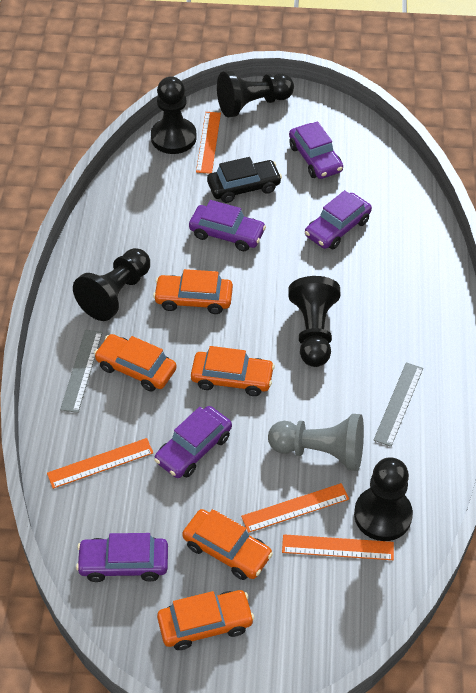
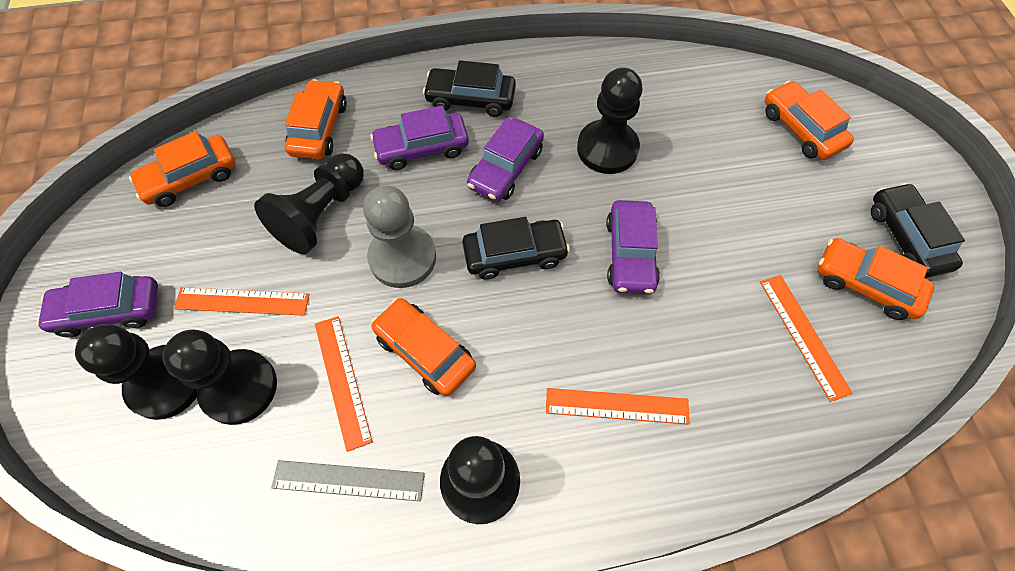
black car: 1 -> 3
grey ruler: 2 -> 1
purple car: 5 -> 4

